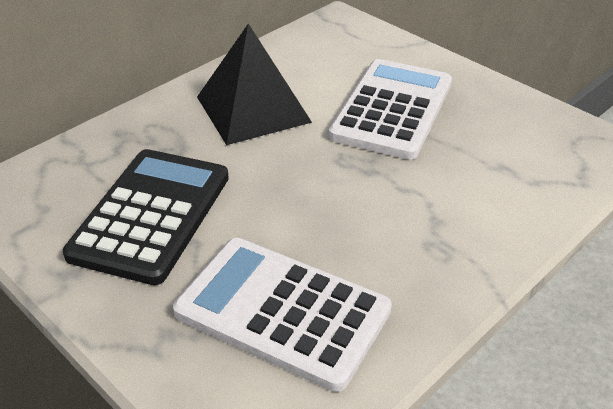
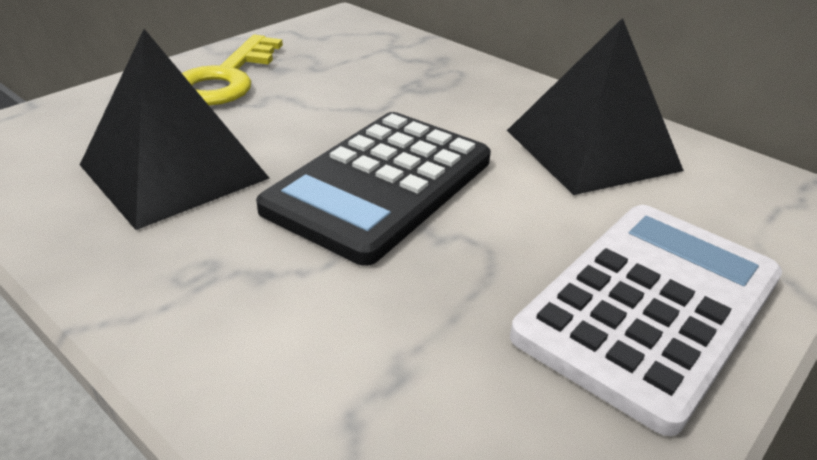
black pyramid: 1 -> 2
white calculator: 2 -> 1
yellow key: 0 -> 1

